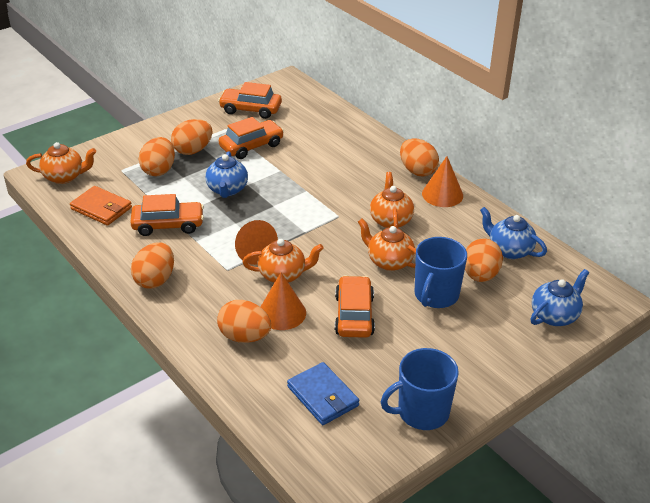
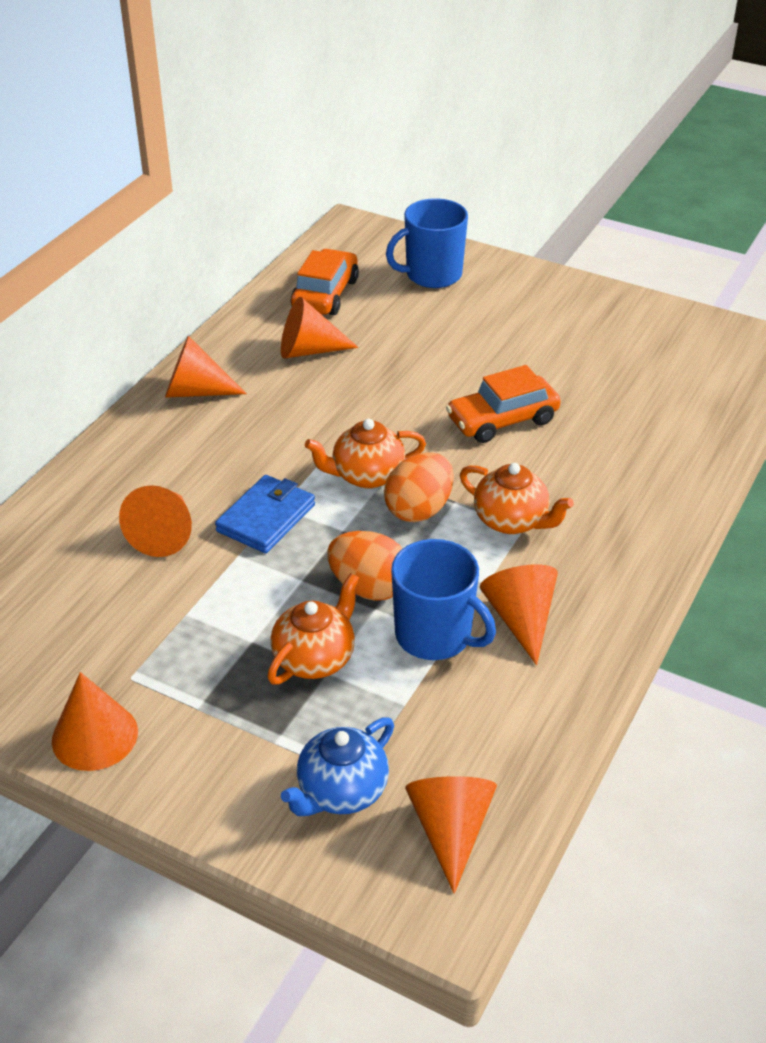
blue teapot: 3 -> 1
orange car: 4 -> 2
orange cone: 3 -> 6
orange egg: 6 -> 2
orange teapot: 4 -> 3
orange wallet: 1 -> 0

